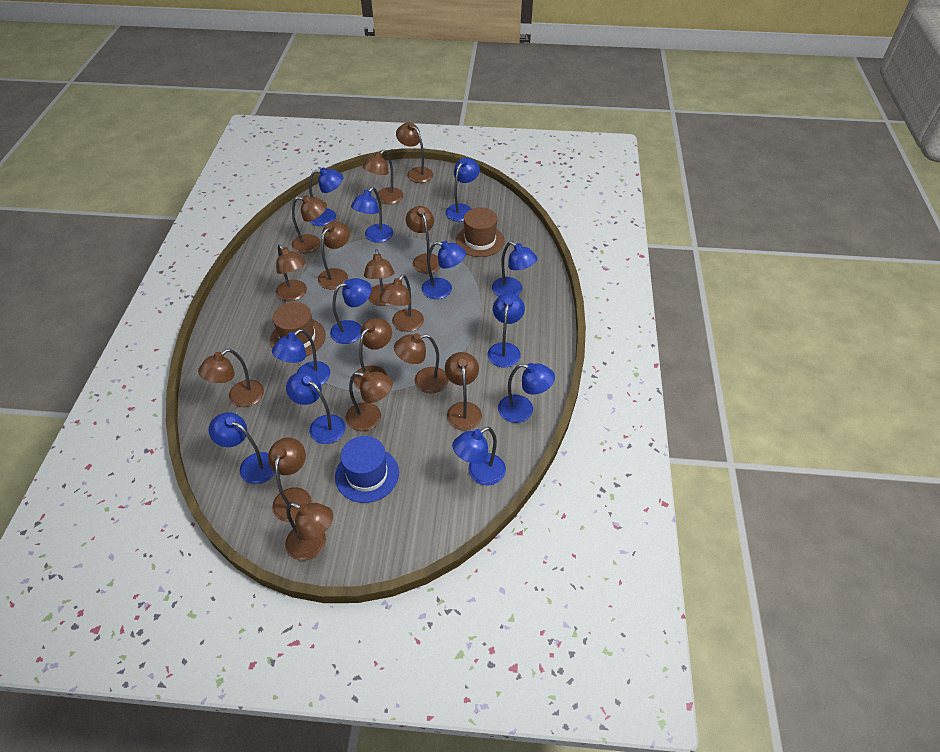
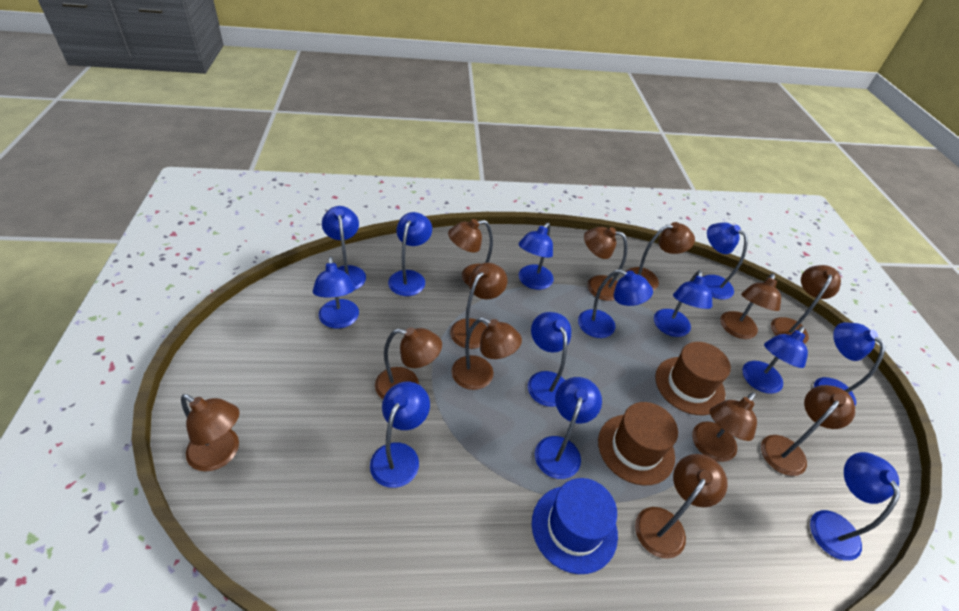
blue lamp: 12 -> 13
brown lamp: 15 -> 12

